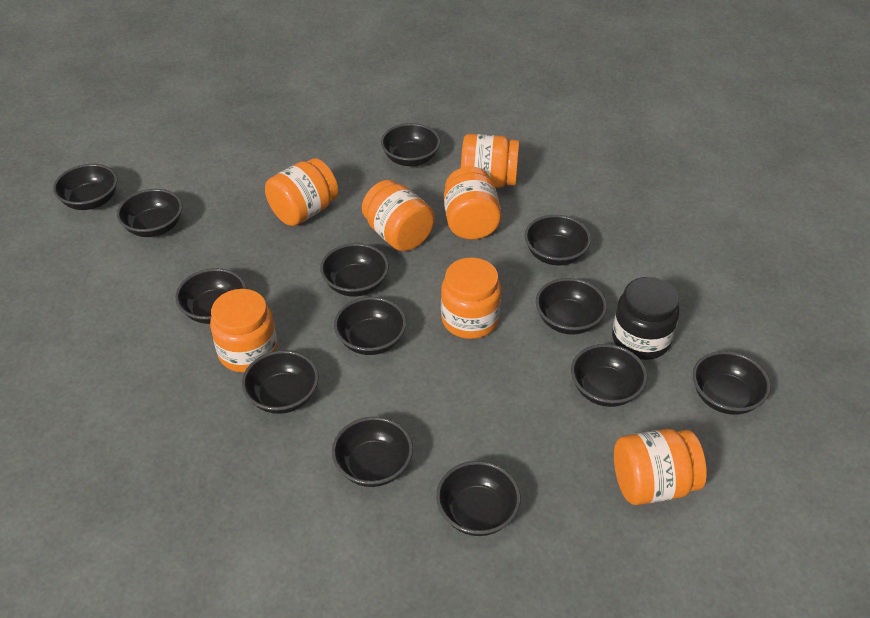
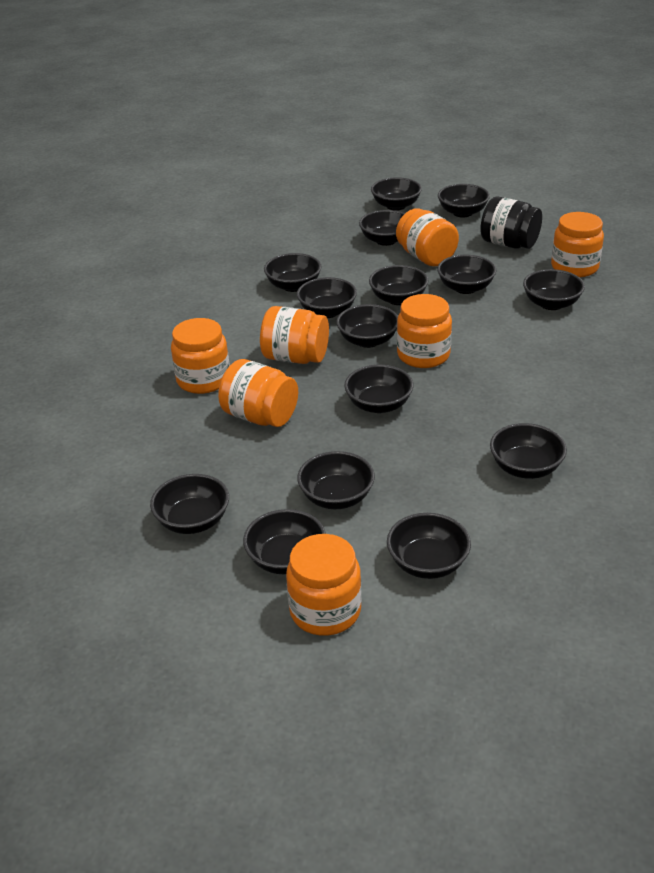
black bowl: 13 -> 15

